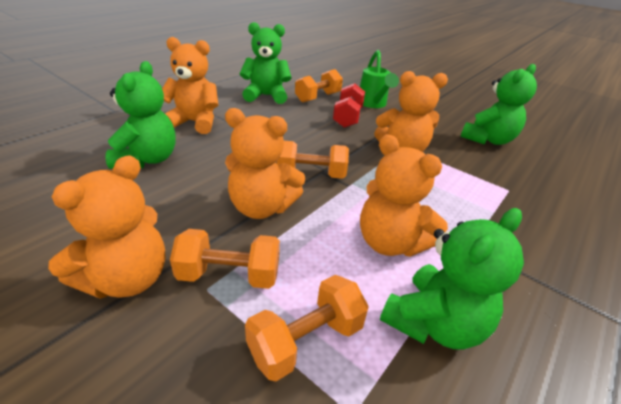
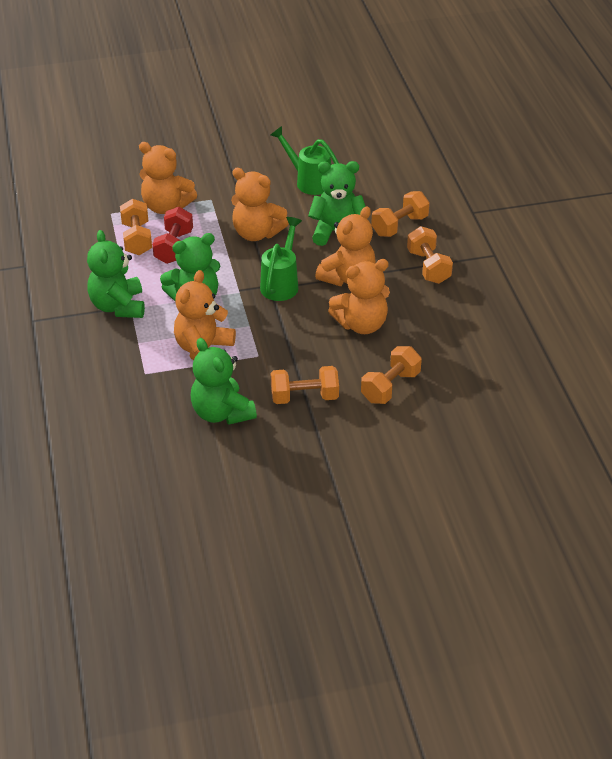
green watering can: 1 -> 2
orange dumbbell: 4 -> 5

